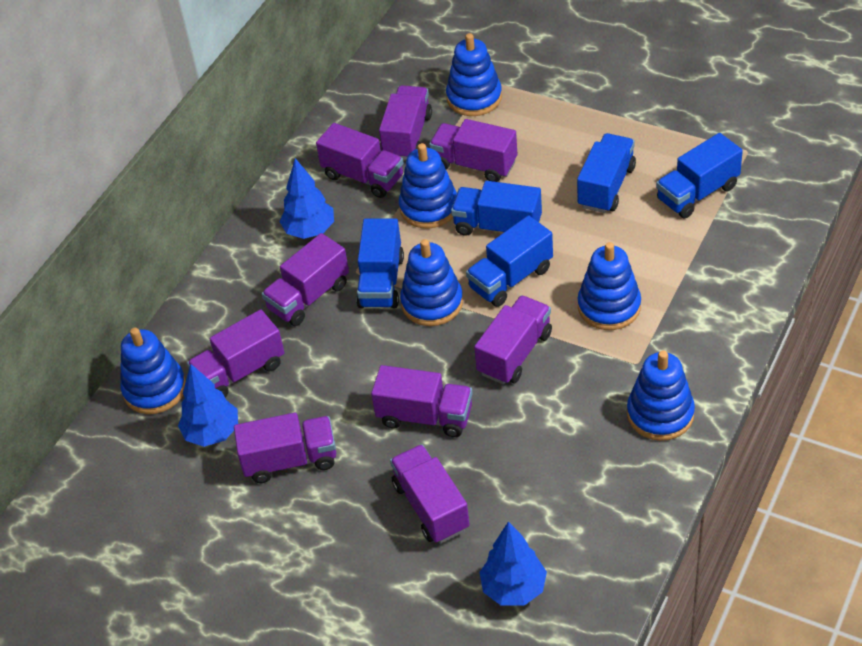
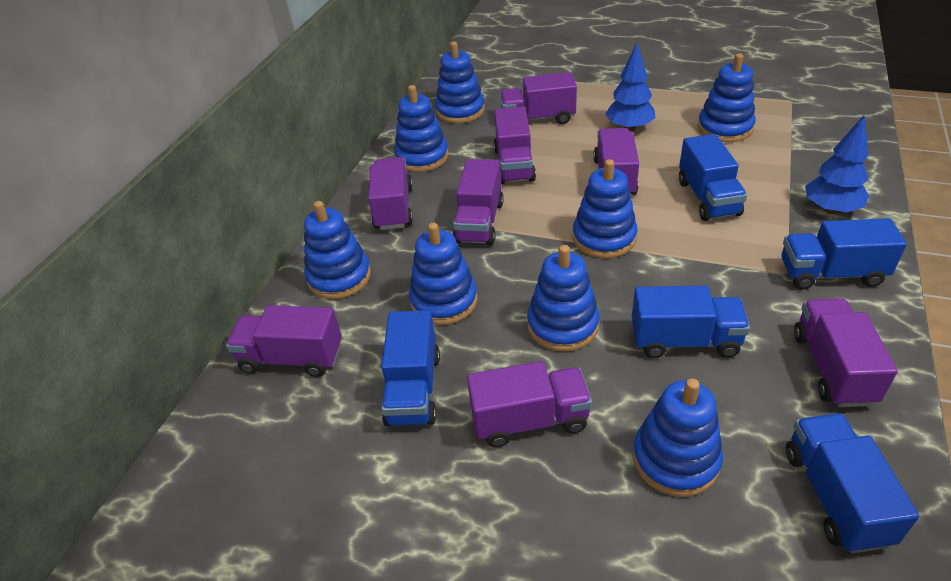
blue stacking toy: 6 -> 8
blue tree: 3 -> 2
purple truck: 9 -> 8

